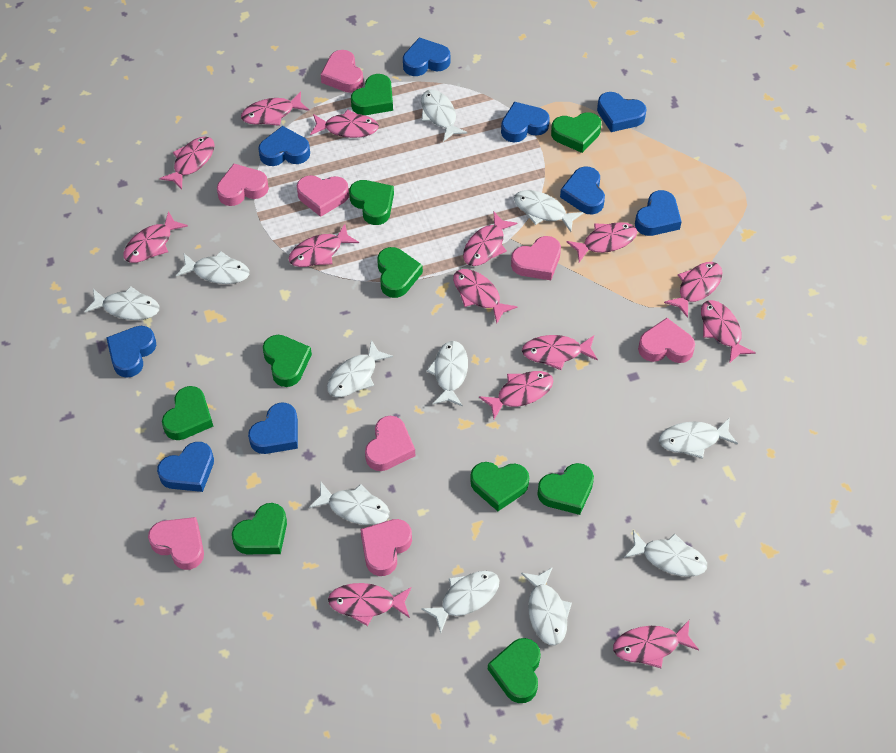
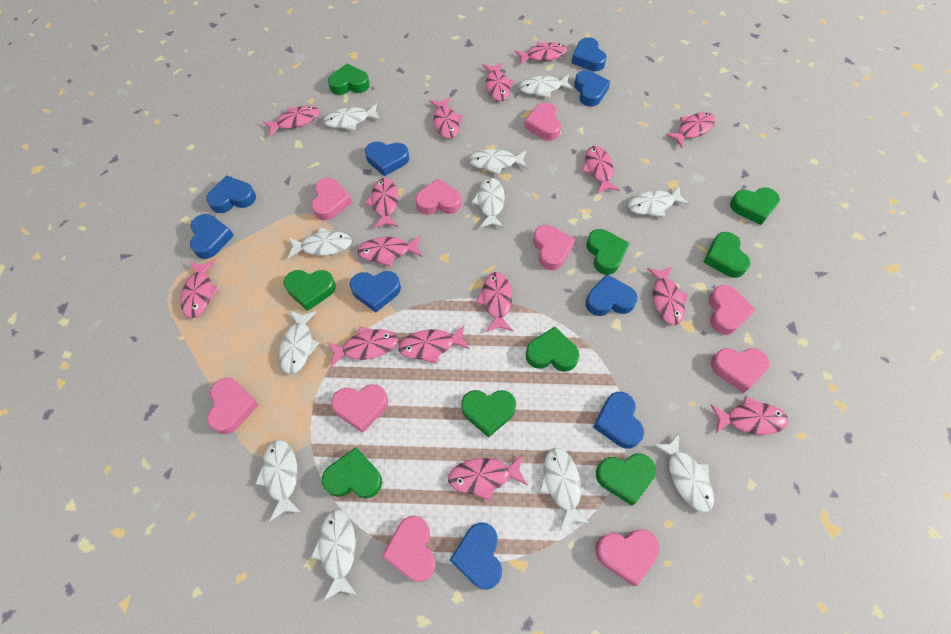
green heart: 10 -> 9
pink fish: 14 -> 15
pink heart: 8 -> 10

